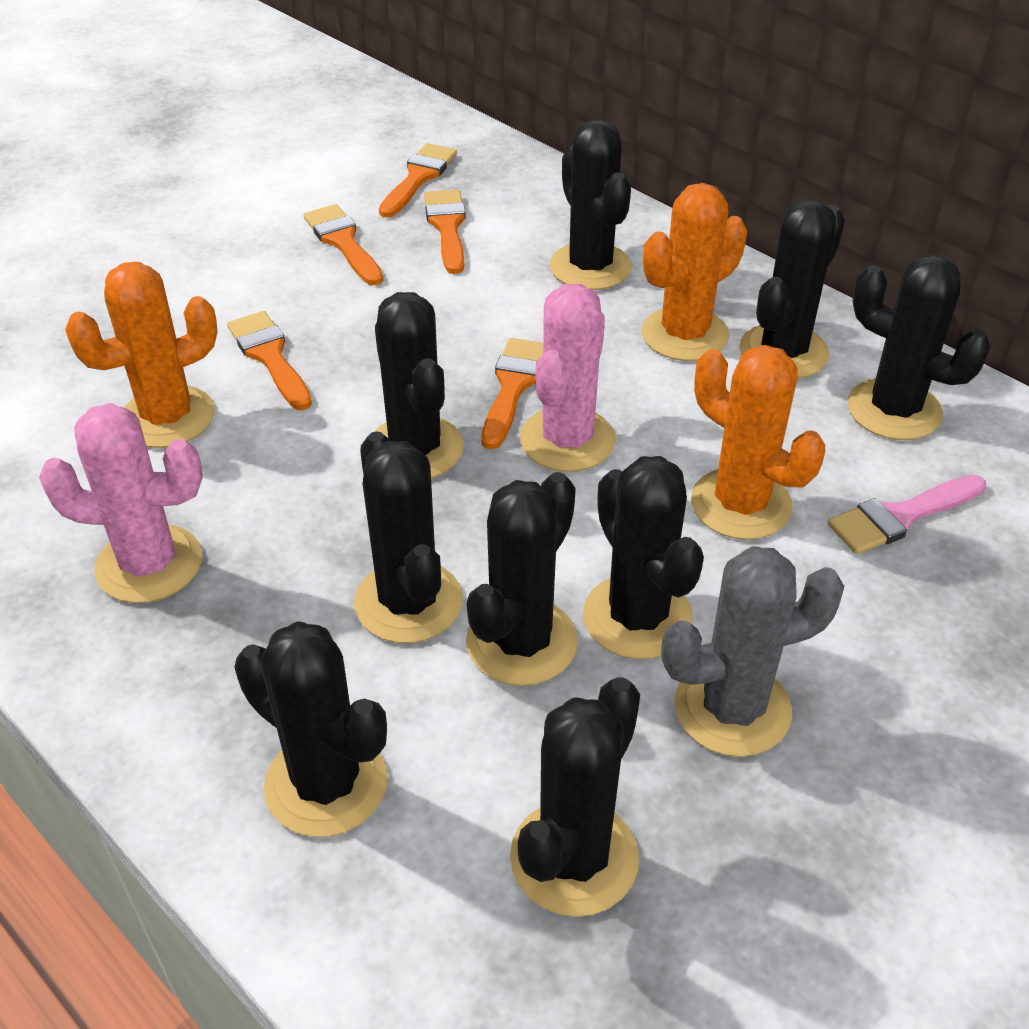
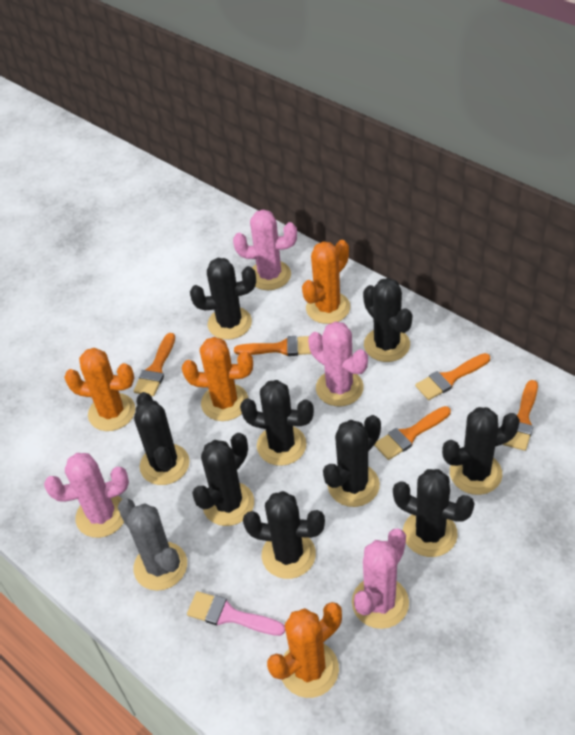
orange cactus: 3 -> 4
pink cactus: 2 -> 4

